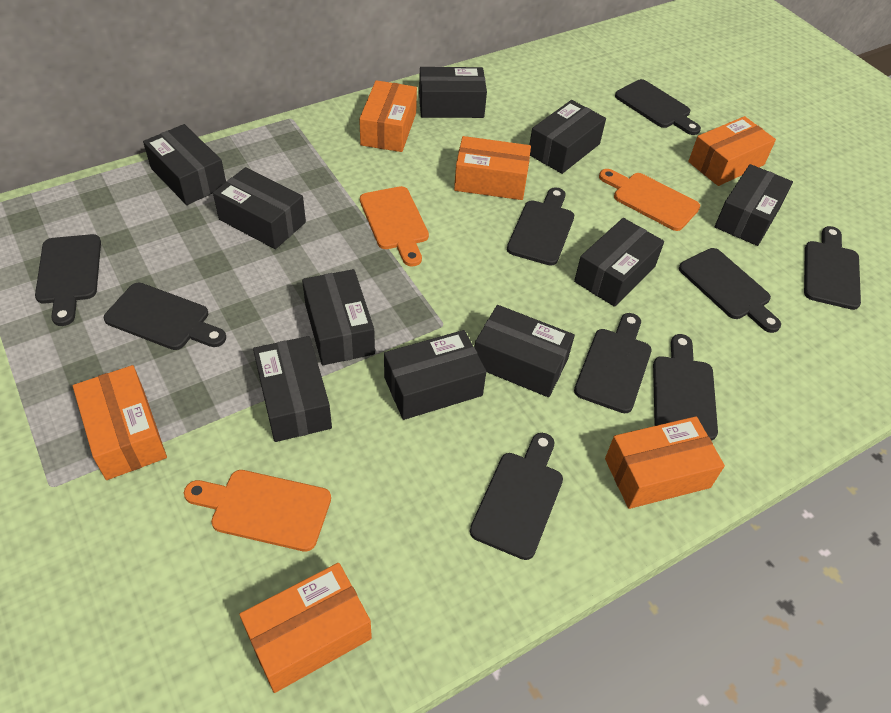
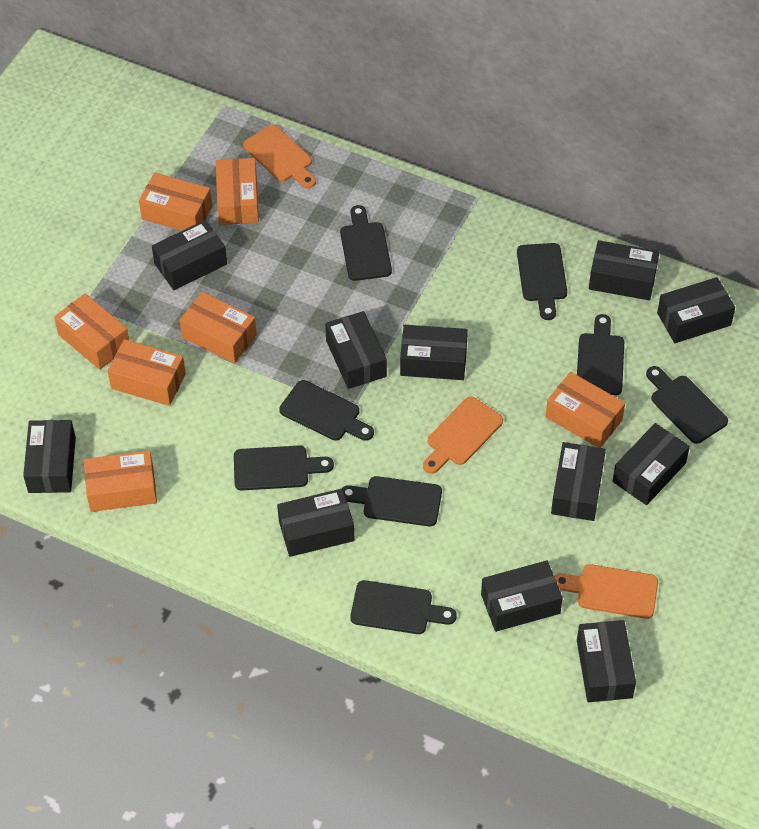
black box: 10 -> 11
black cutting board: 9 -> 8
orange box: 6 -> 7

